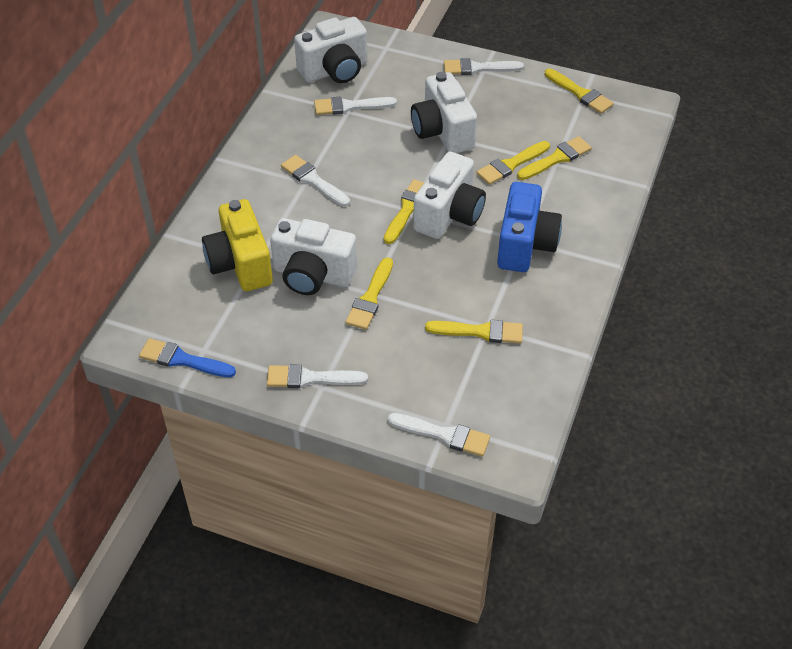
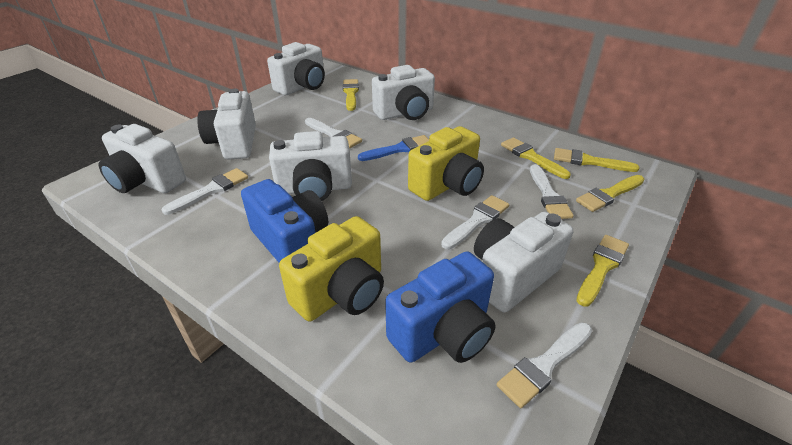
blue camera: 1 -> 2
white camera: 4 -> 6
yellow brush: 6 -> 5
yellow camera: 1 -> 2

